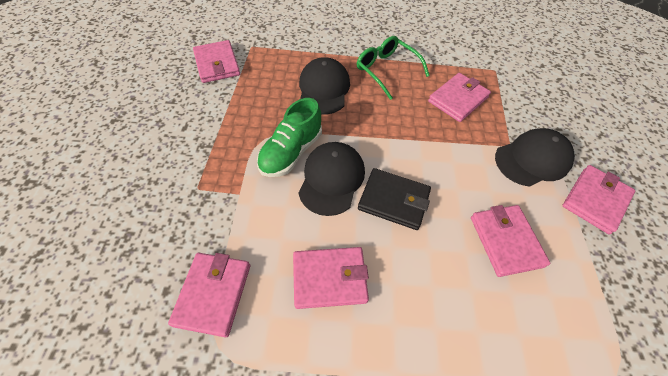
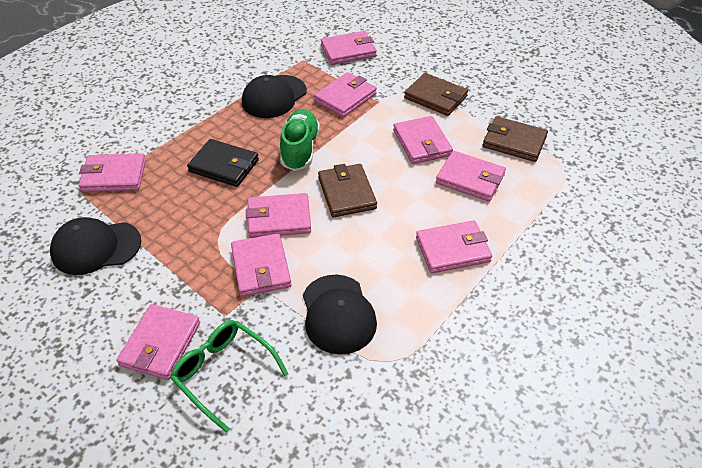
brown wallet: 0 -> 3
pink wallet: 6 -> 9

